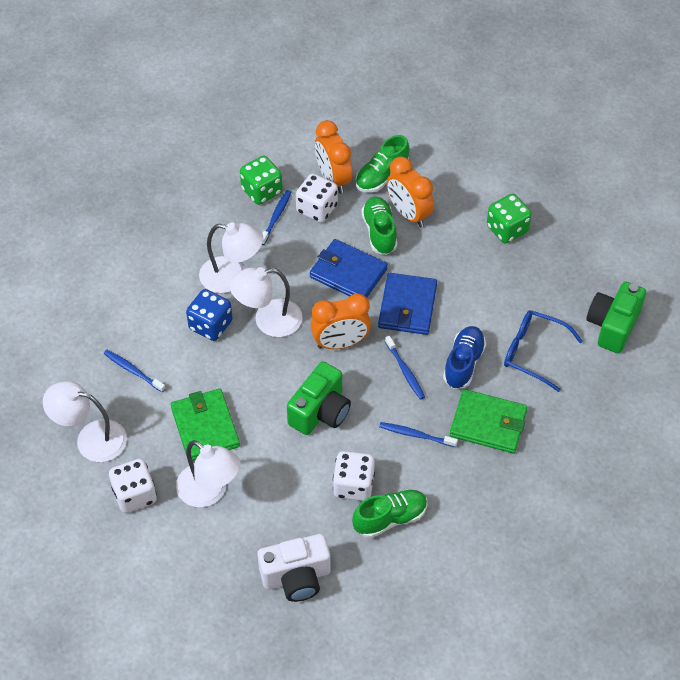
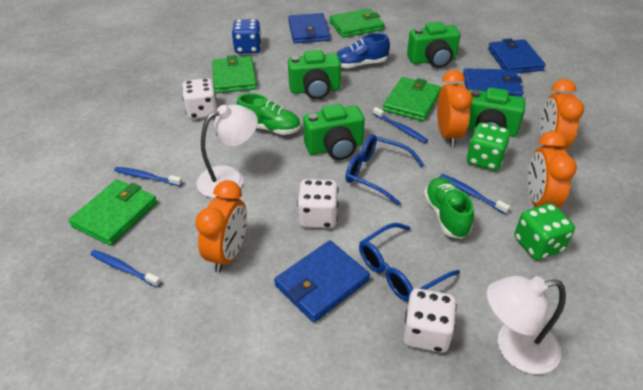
blue glasses: 1 -> 2
blue wallet: 2 -> 4
green camera: 2 -> 4
green shoe: 3 -> 2
green wallet: 2 -> 4
orange clock: 3 -> 4
white camera: 1 -> 0
white lamp: 4 -> 2

